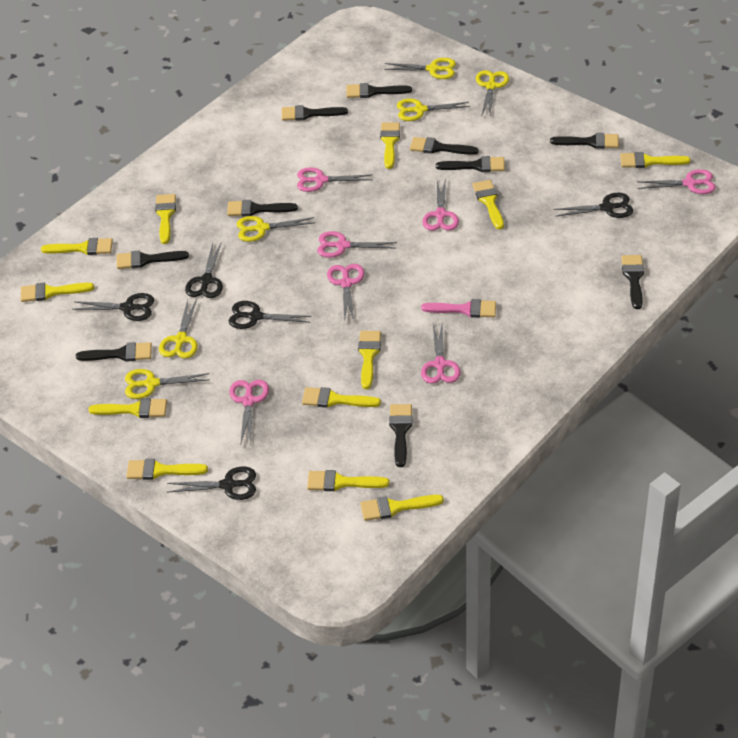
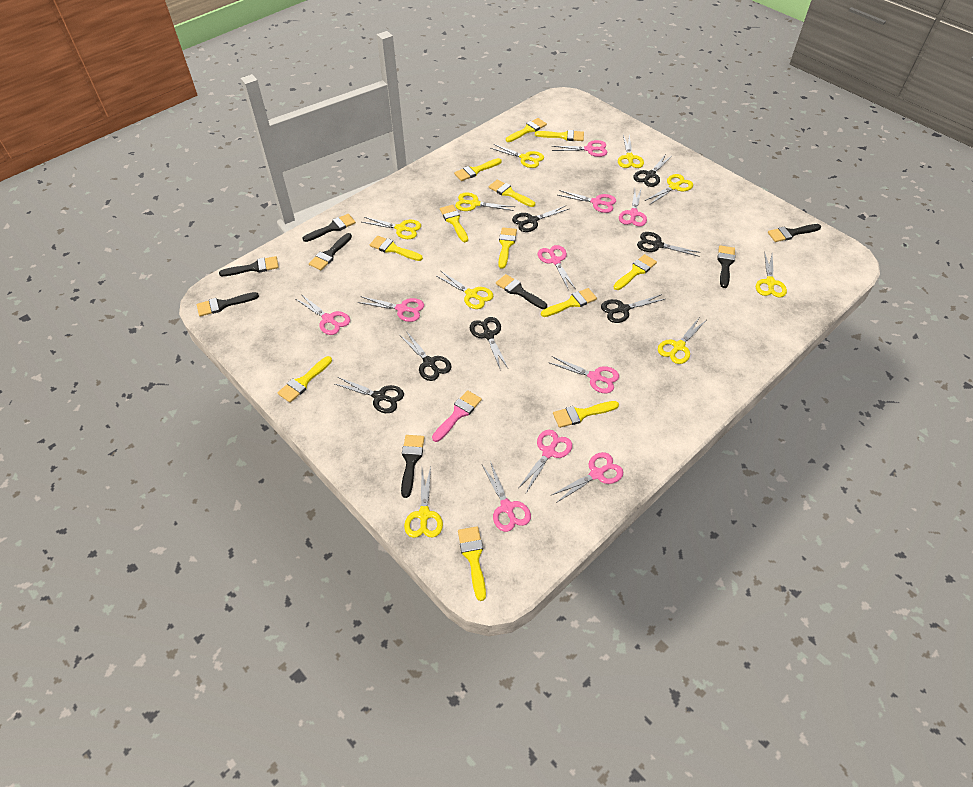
black brush: 10 -> 8
black scissors: 5 -> 7
pink scissors: 7 -> 10
yellow scissors: 6 -> 9

